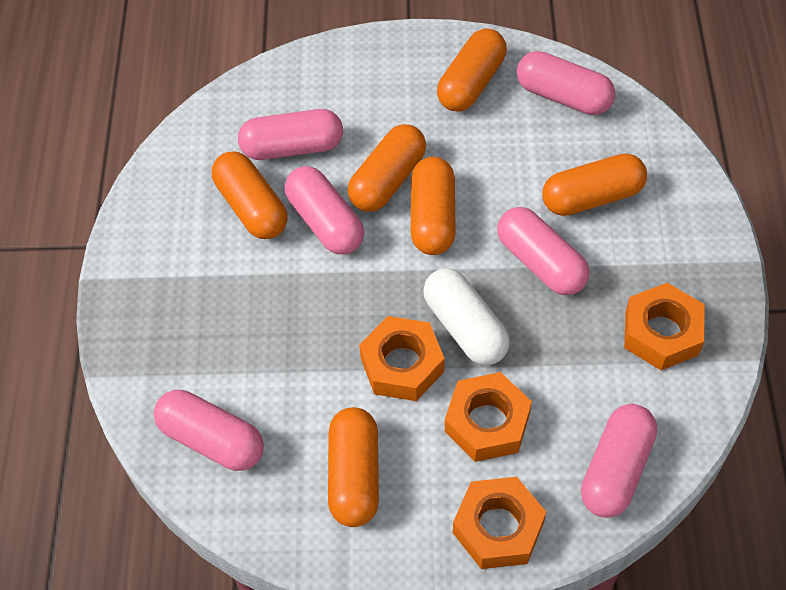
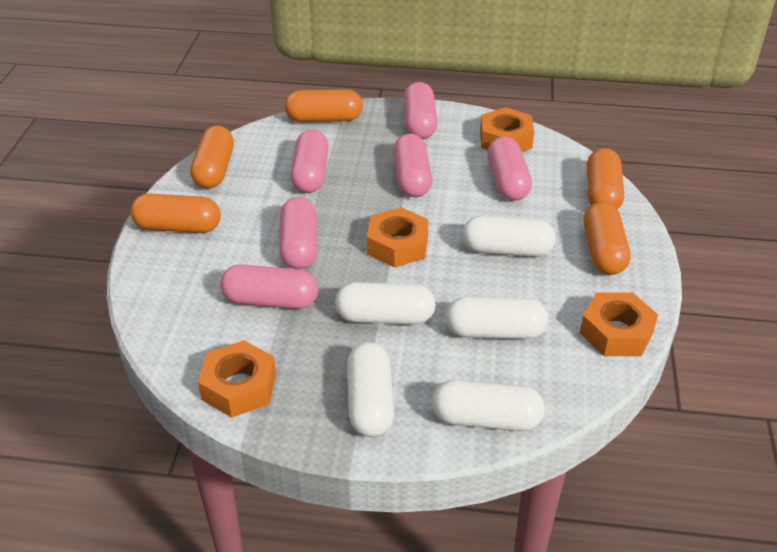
orange capsule: 6 -> 5
white capsule: 1 -> 5

